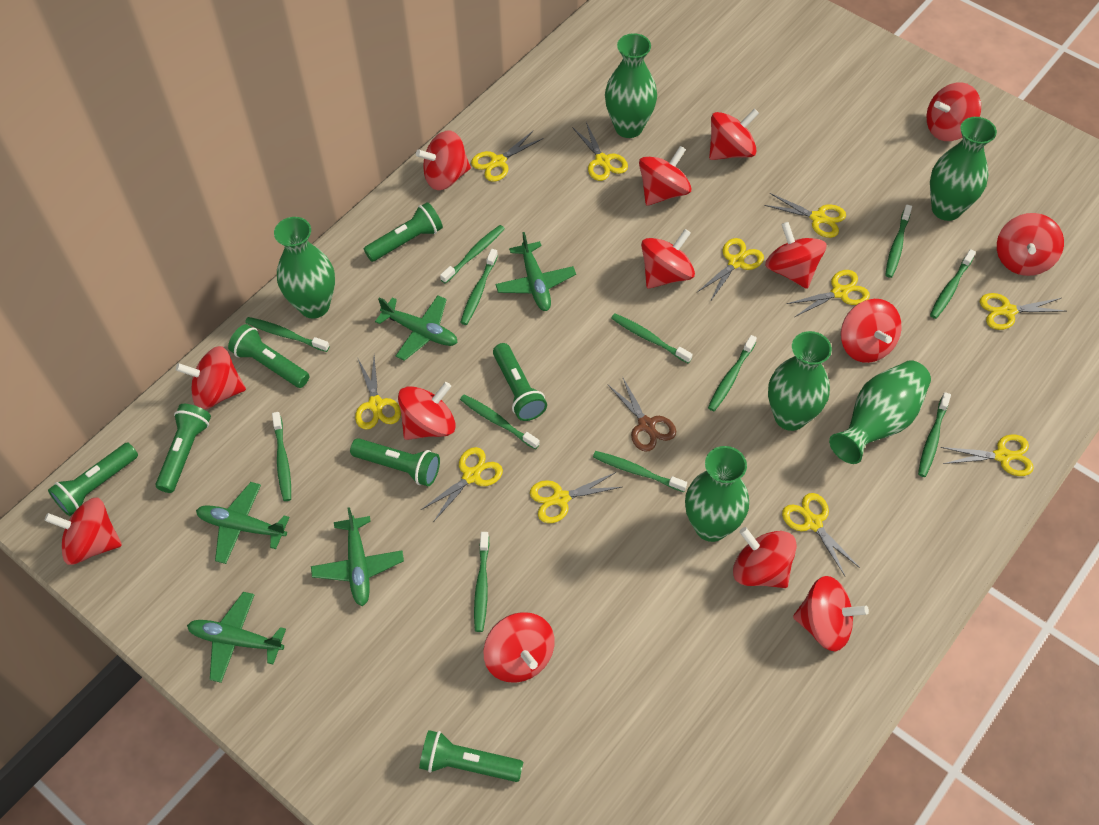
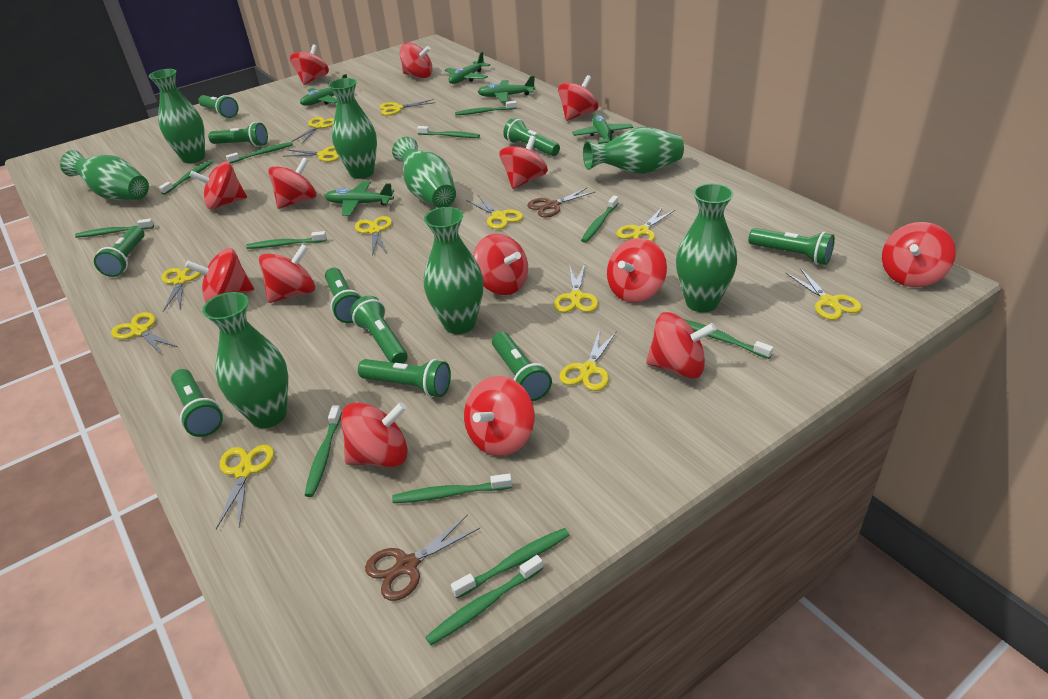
brown scissors: 1 -> 2
green flashlight: 7 -> 10
green vase: 6 -> 8
yellow scissors: 11 -> 12

